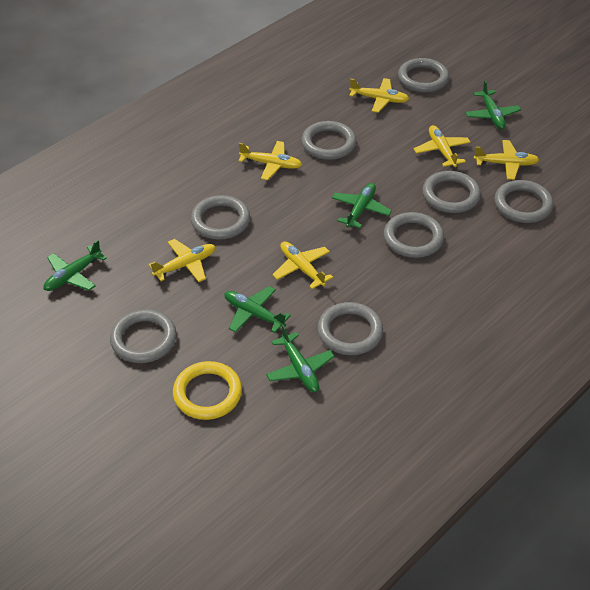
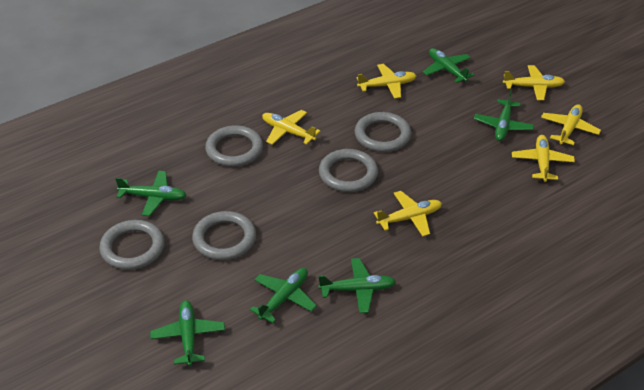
green plane: 5 -> 6
grey ring: 8 -> 5
yellow ring: 1 -> 0

